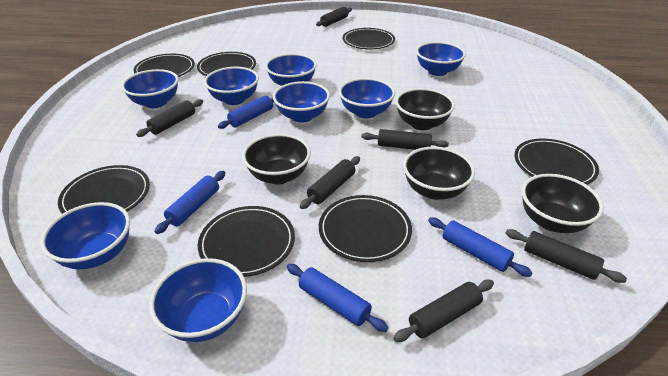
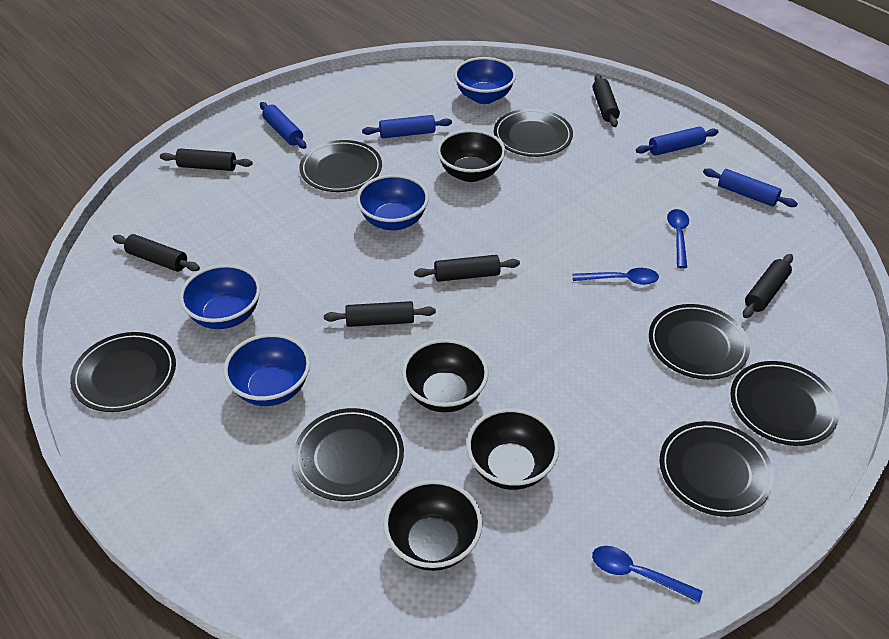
blue bowl: 8 -> 4
blue spoon: 0 -> 3

